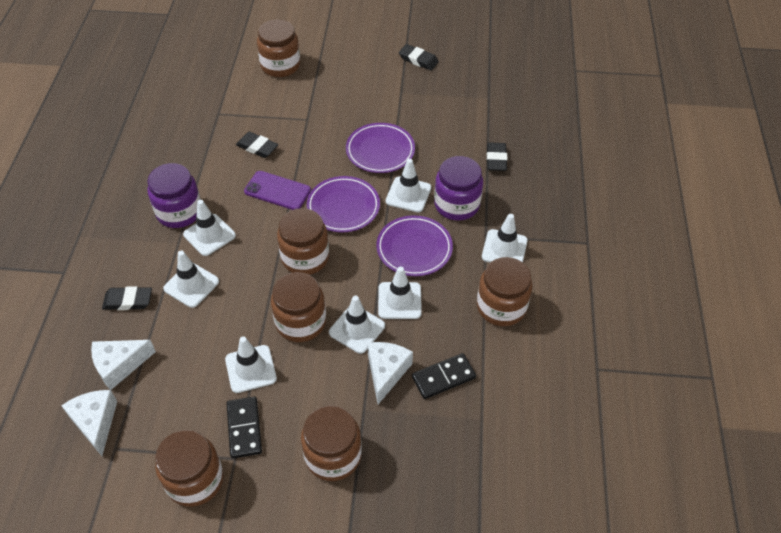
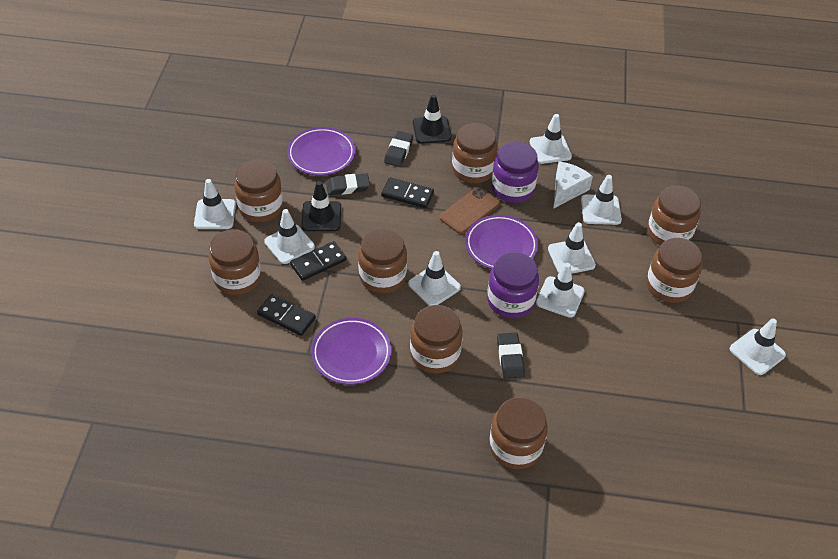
black domino: 2 -> 3
black eraser: 4 -> 3
black traffic cone: 0 -> 2
brown jar: 6 -> 8
brown phone: 0 -> 1
purple phone: 1 -> 0
white cheese: 3 -> 1
white traffic cone: 7 -> 8

